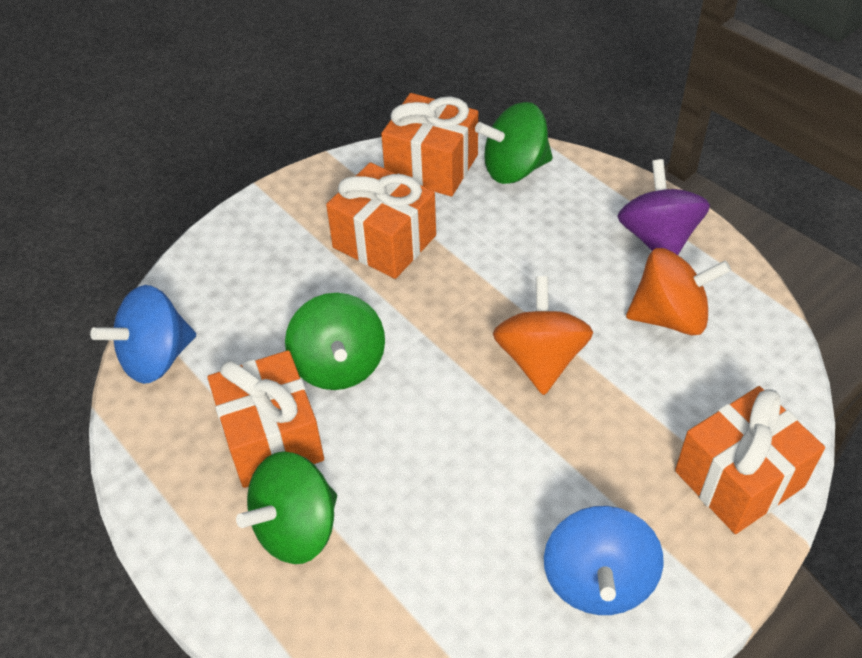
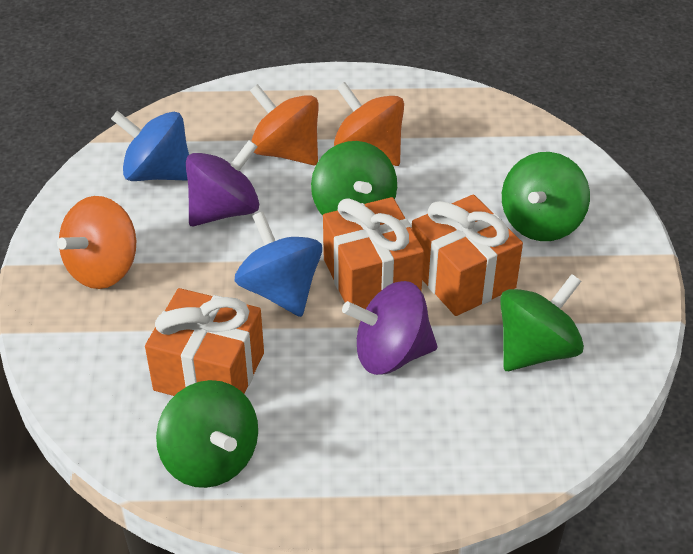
green spinning top: 3 -> 4
orange gift: 4 -> 3
orange spinning top: 2 -> 3
purple spinning top: 1 -> 2

